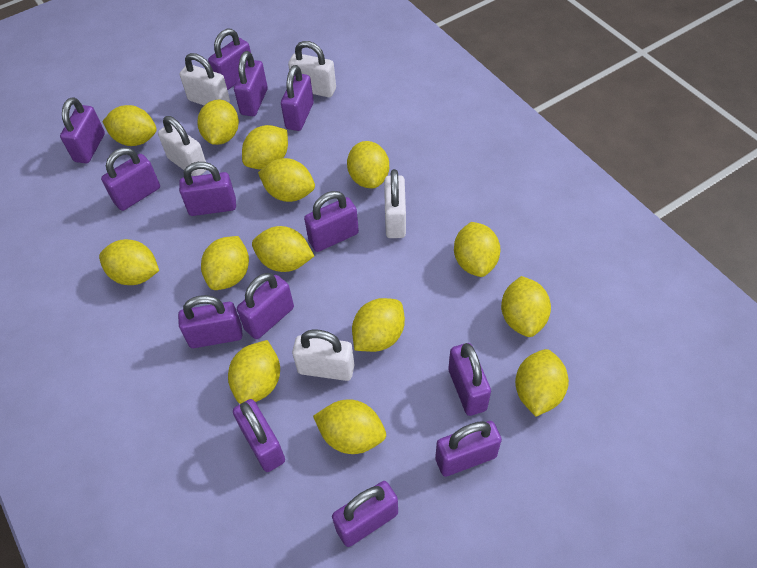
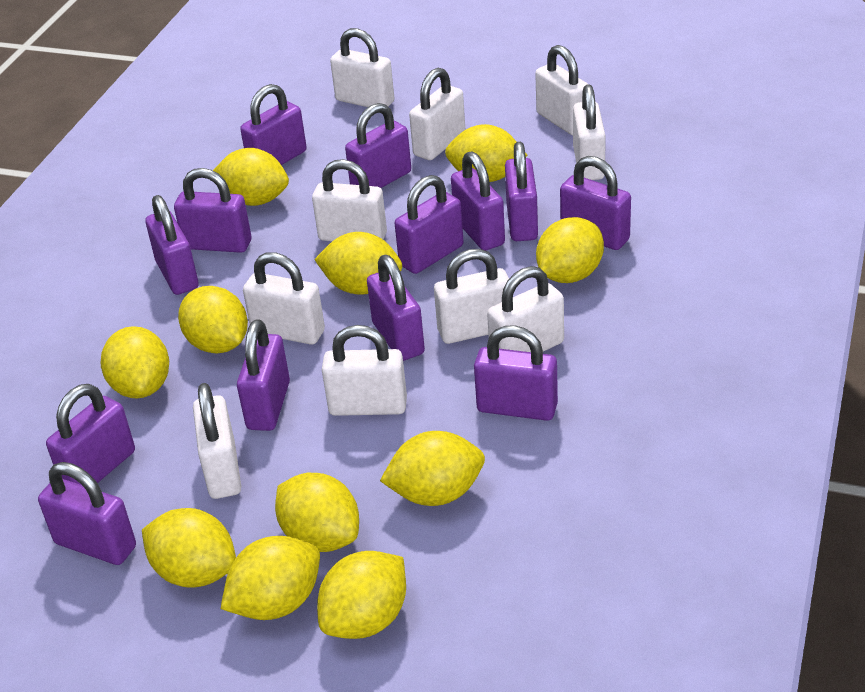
white padlock: 5 -> 10
yellow lemon: 14 -> 11

